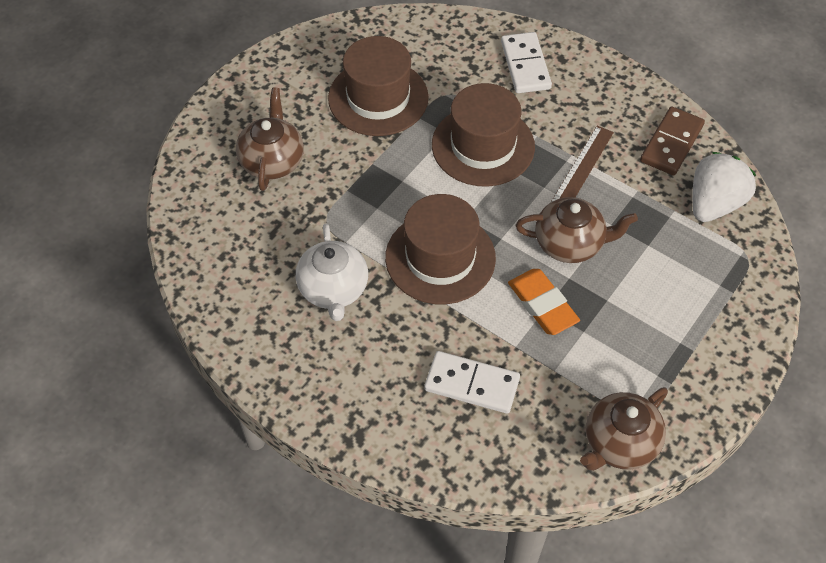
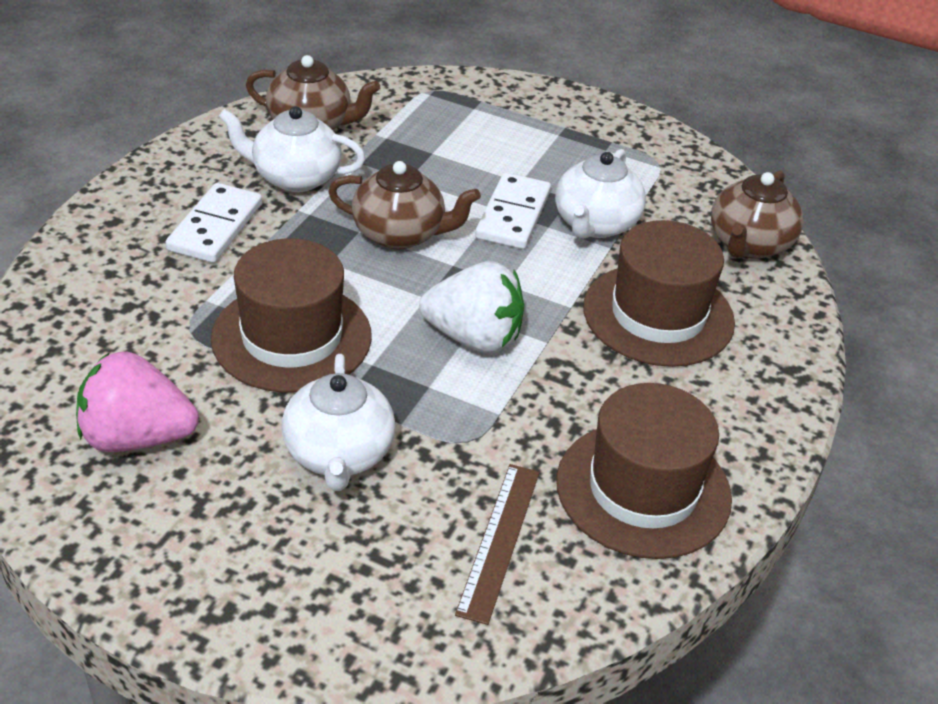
brown domino: 1 -> 0
orange eraser: 1 -> 0
pink strawberry: 0 -> 1
white teapot: 1 -> 3

